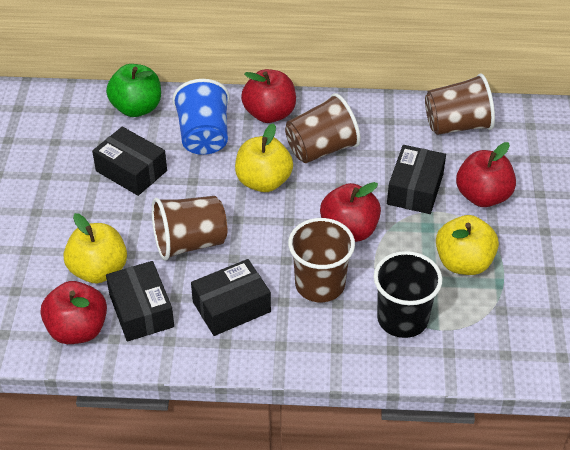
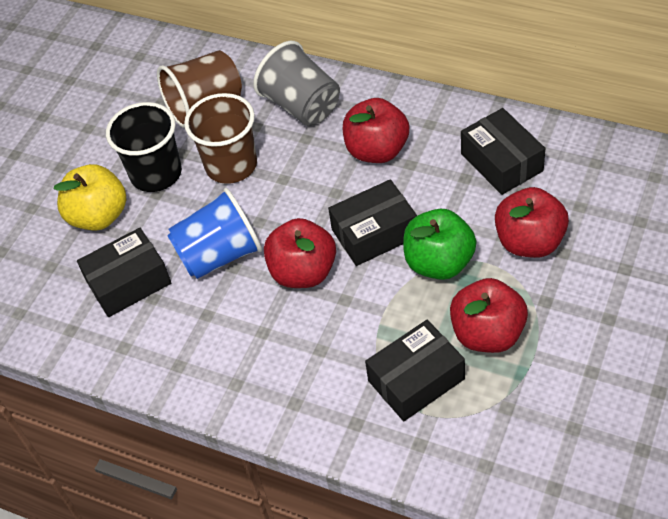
brown cup: 4 -> 2
grey cup: 0 -> 1
yellow apple: 3 -> 1

